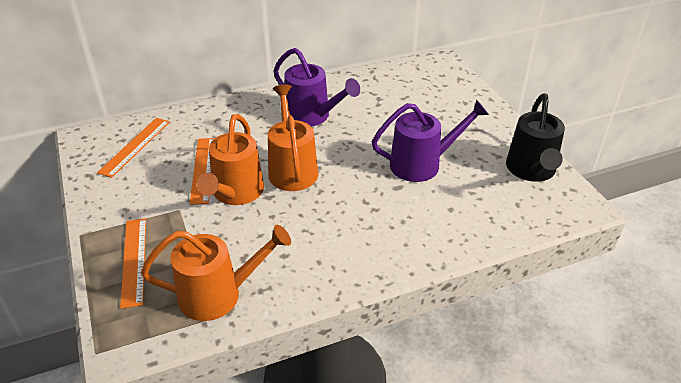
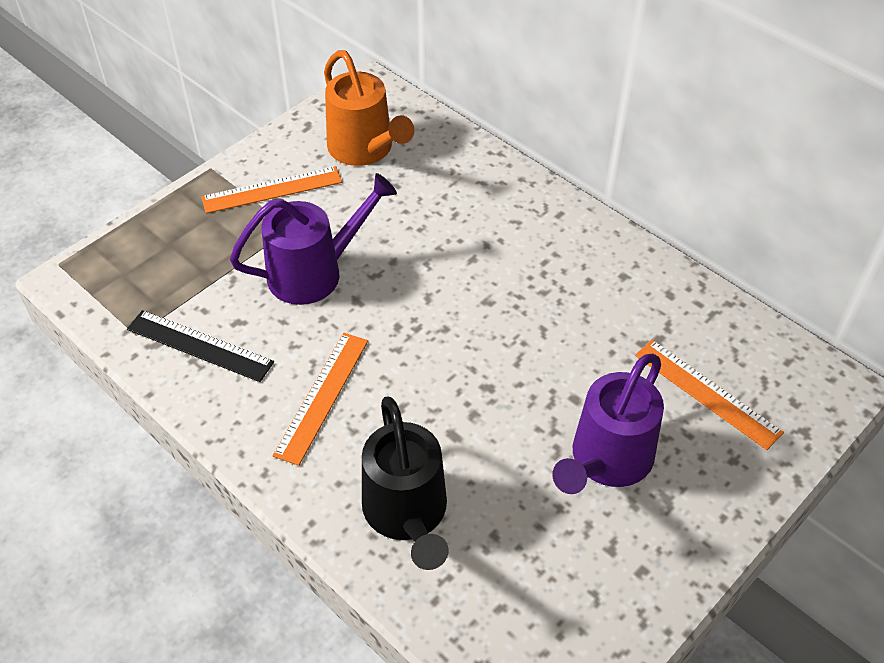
black ruler: 0 -> 1
orange watering can: 3 -> 1

